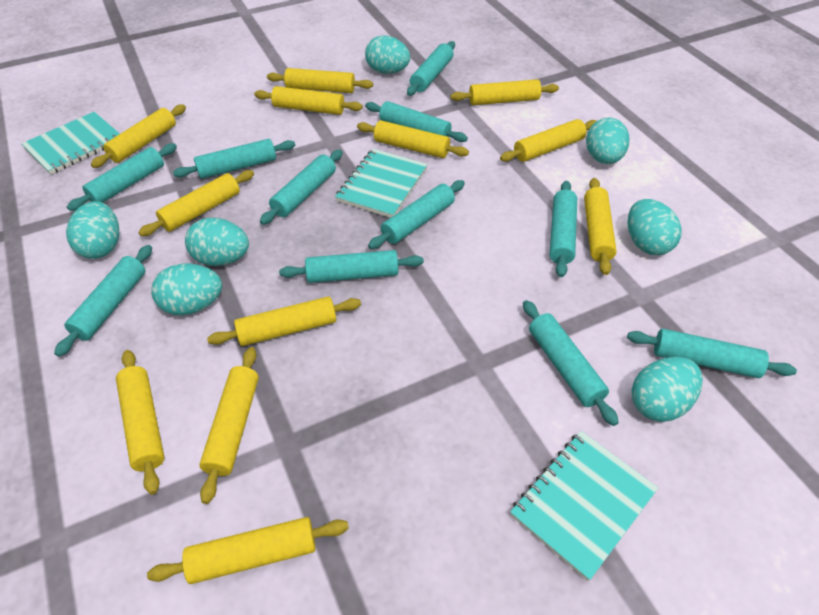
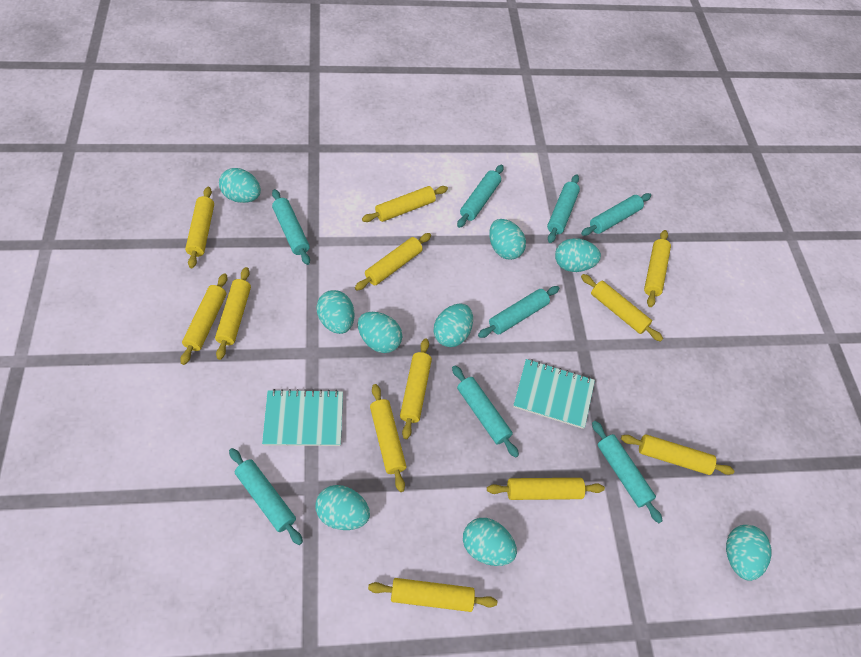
turquoise egg: 7 -> 9
turquoise notebook: 3 -> 2
turquoise rolling pin: 11 -> 8

